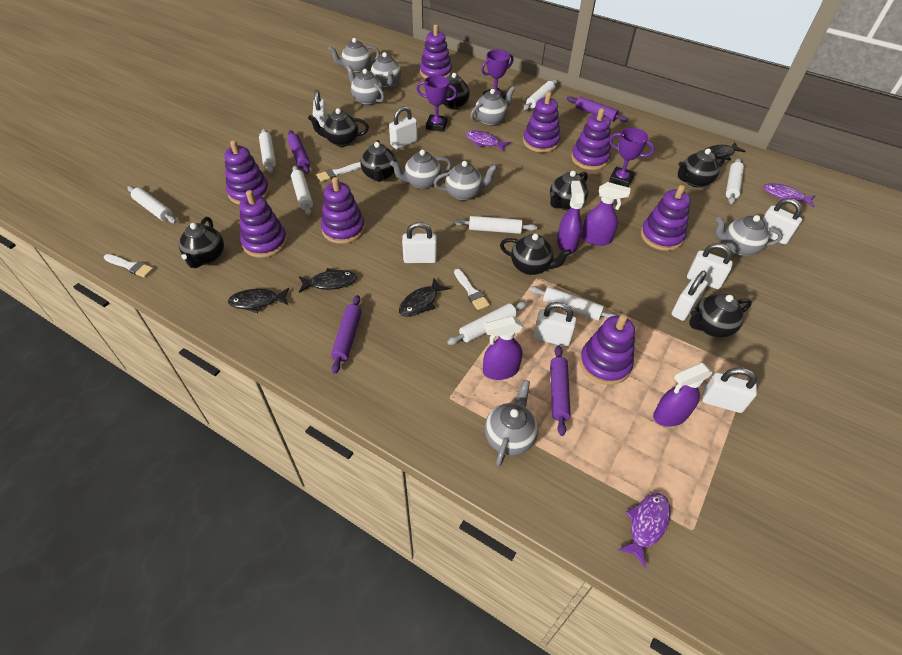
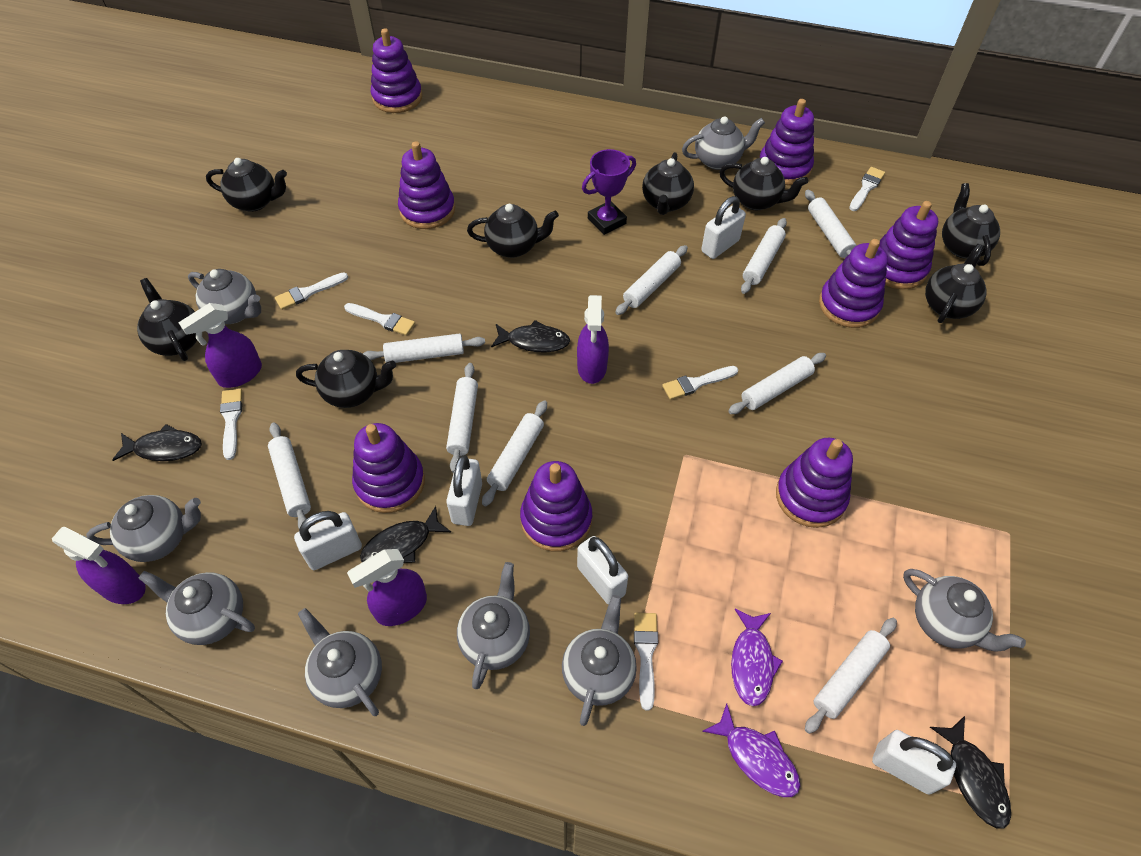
purple fish: 3 -> 2
purple rolling pin: 4 -> 0
purple trophy: 3 -> 1
white brush: 3 -> 6
white padlock: 8 -> 5
white rolling pin: 8 -> 9

